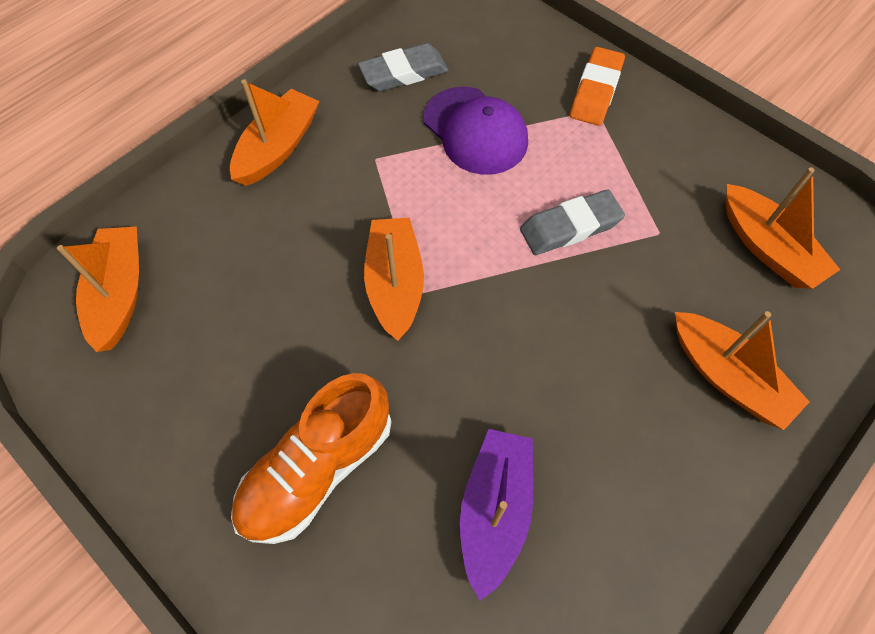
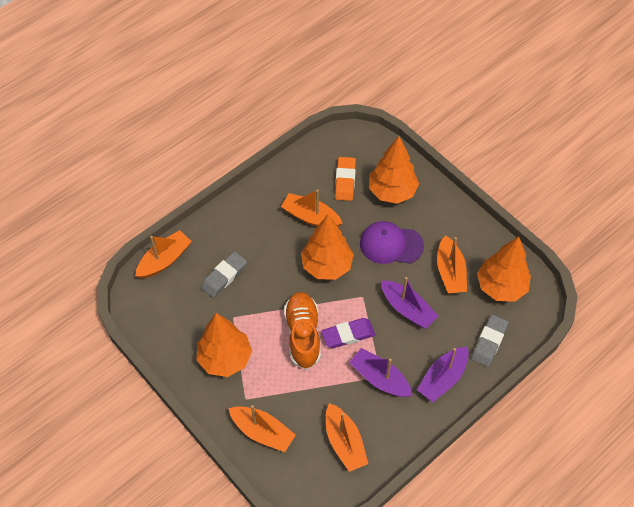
orange tree: 0 -> 4
purple boat: 1 -> 3
purple eraser: 0 -> 1

